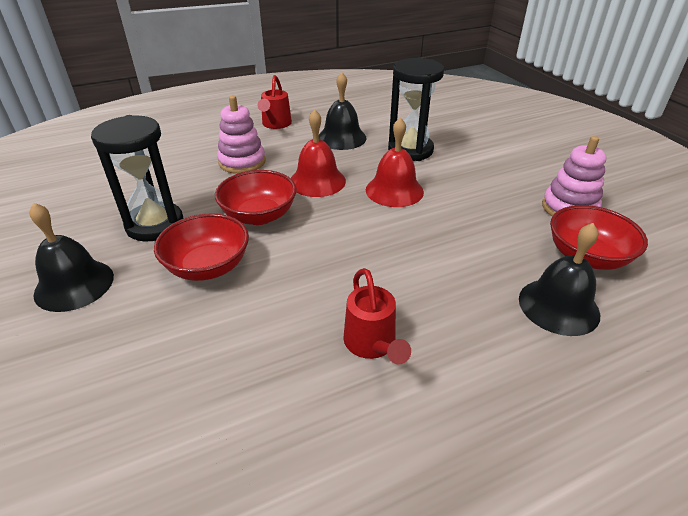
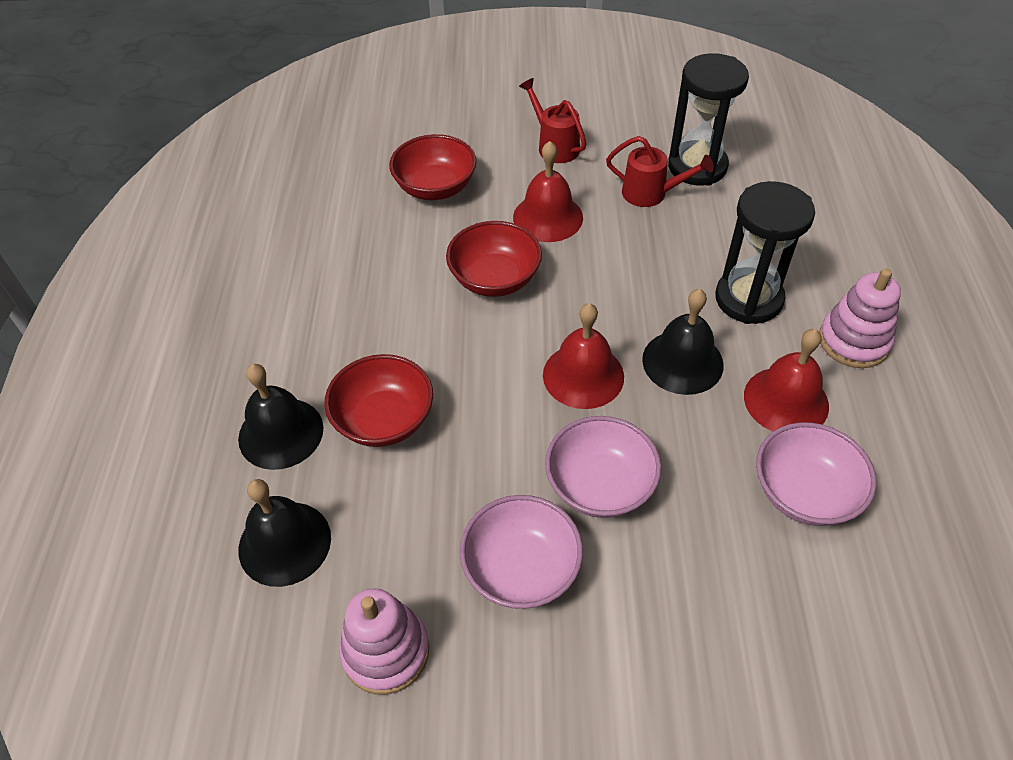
pink bowl: 0 -> 3
red bell: 2 -> 3

